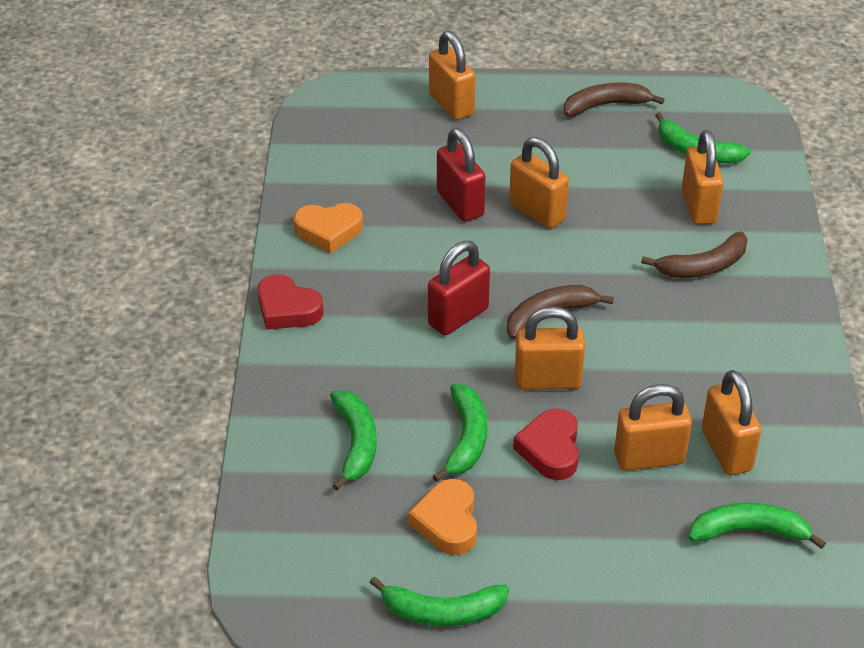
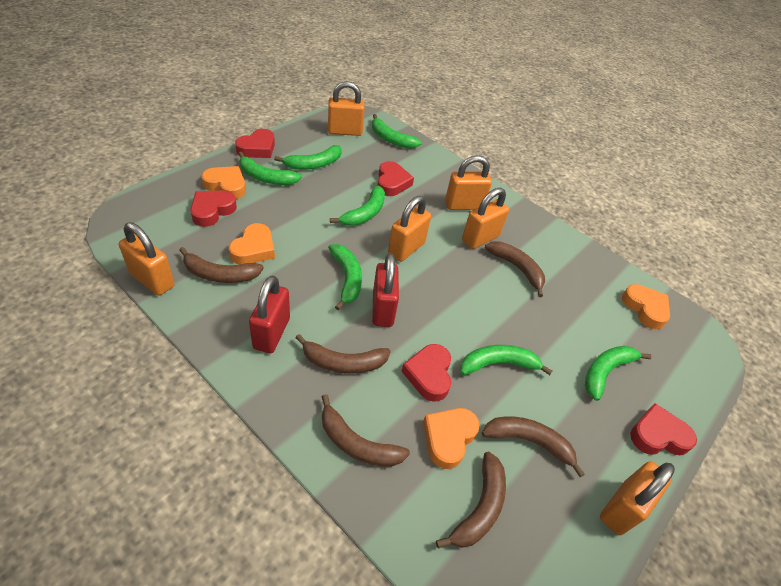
brown banana: 3 -> 6
green banana: 5 -> 7
orange heart: 2 -> 4
red heart: 2 -> 5

